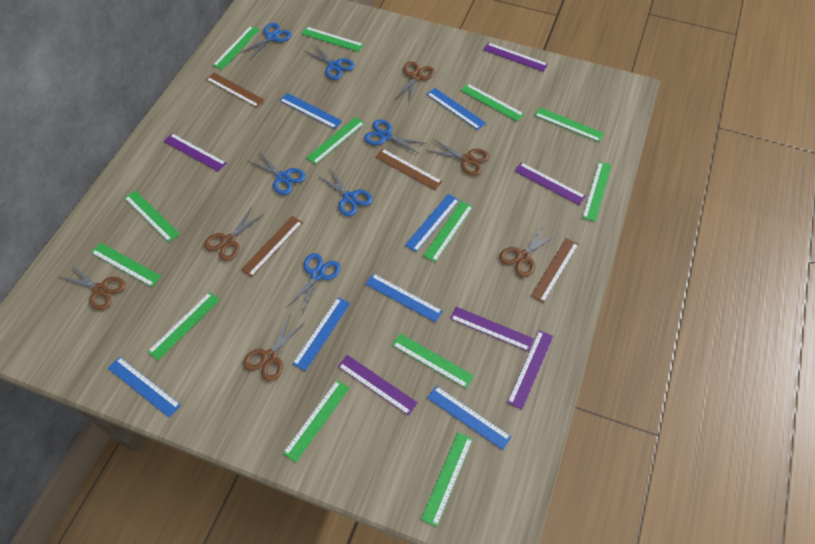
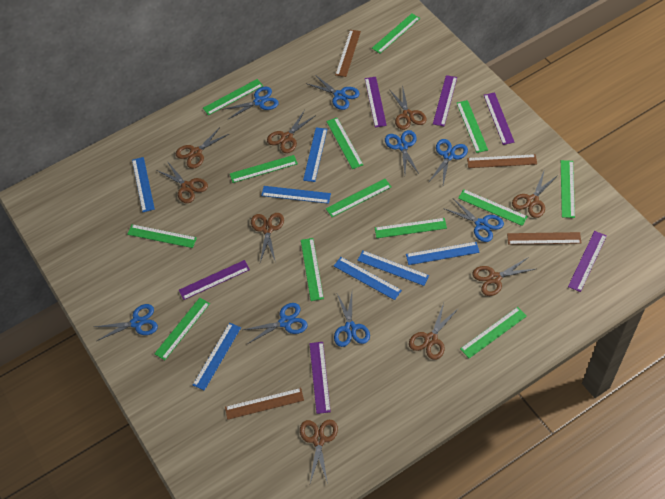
blue scissors: 6 -> 8
brown scissors: 6 -> 9

